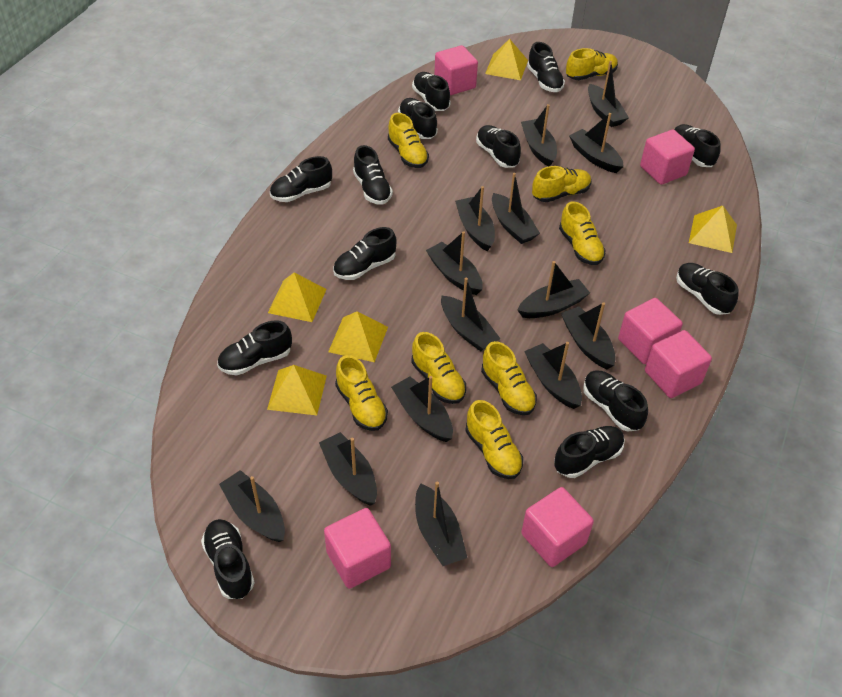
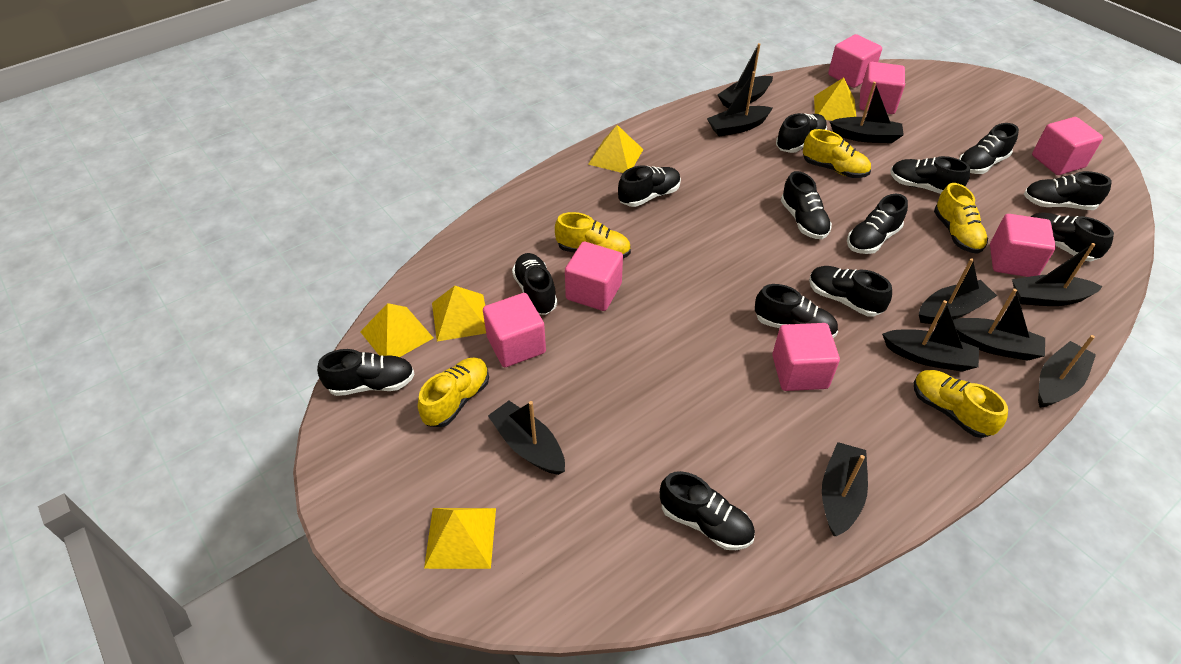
black boat: 14 -> 10
pink cube: 6 -> 7
yellow shoe: 8 -> 5

